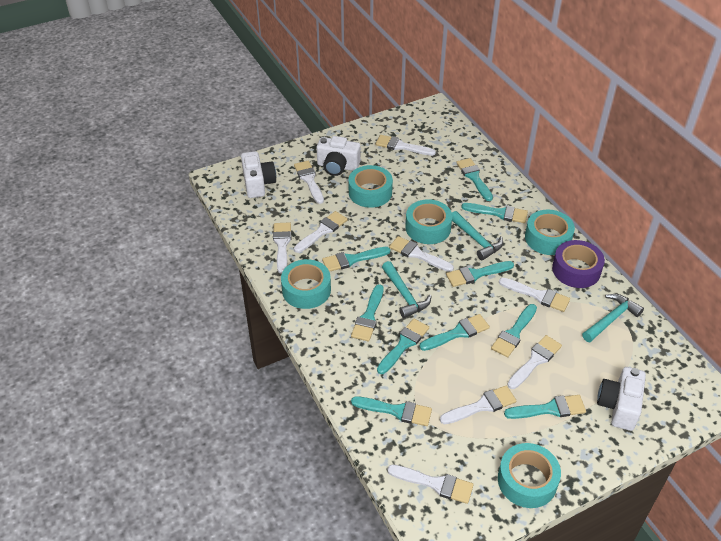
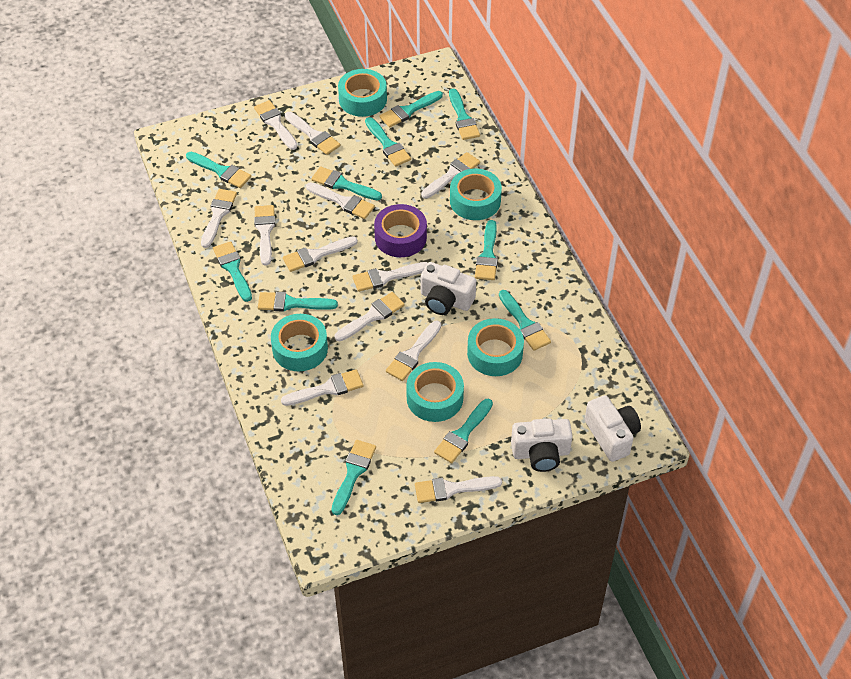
turquoise brush: 10 -> 11
turquoise hammer: 3 -> 0
white brush: 9 -> 12

